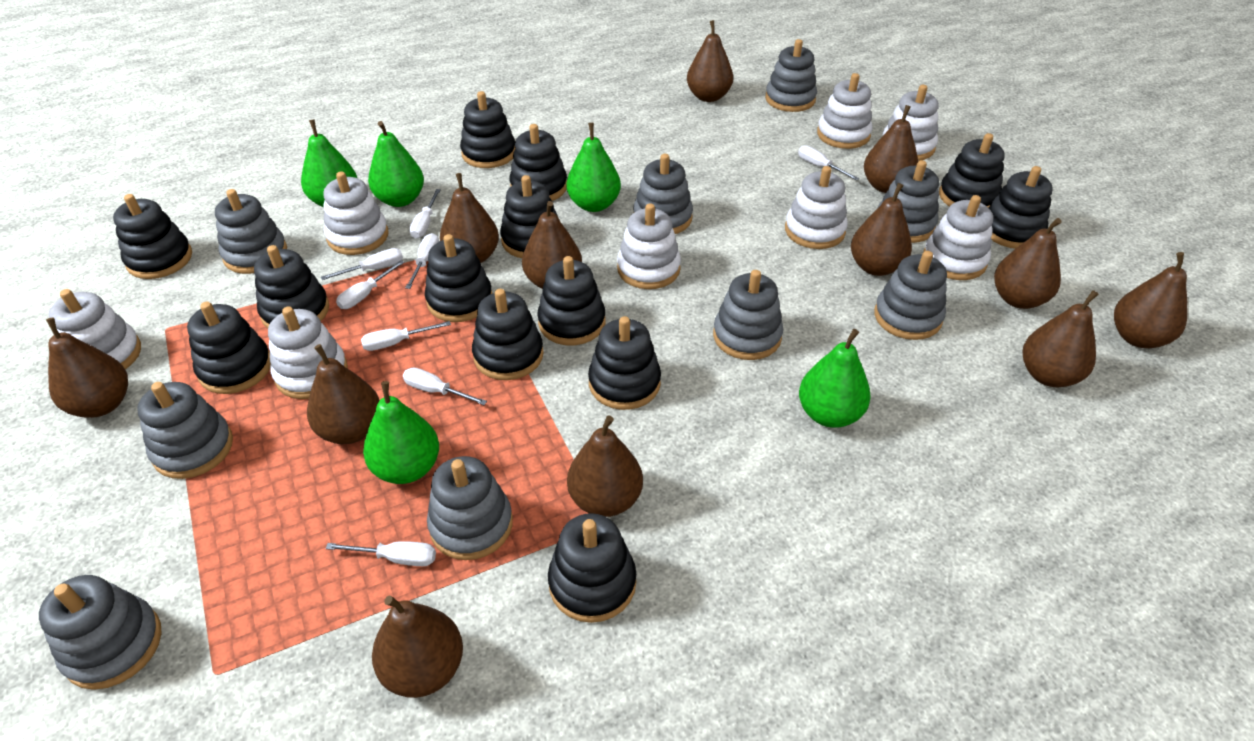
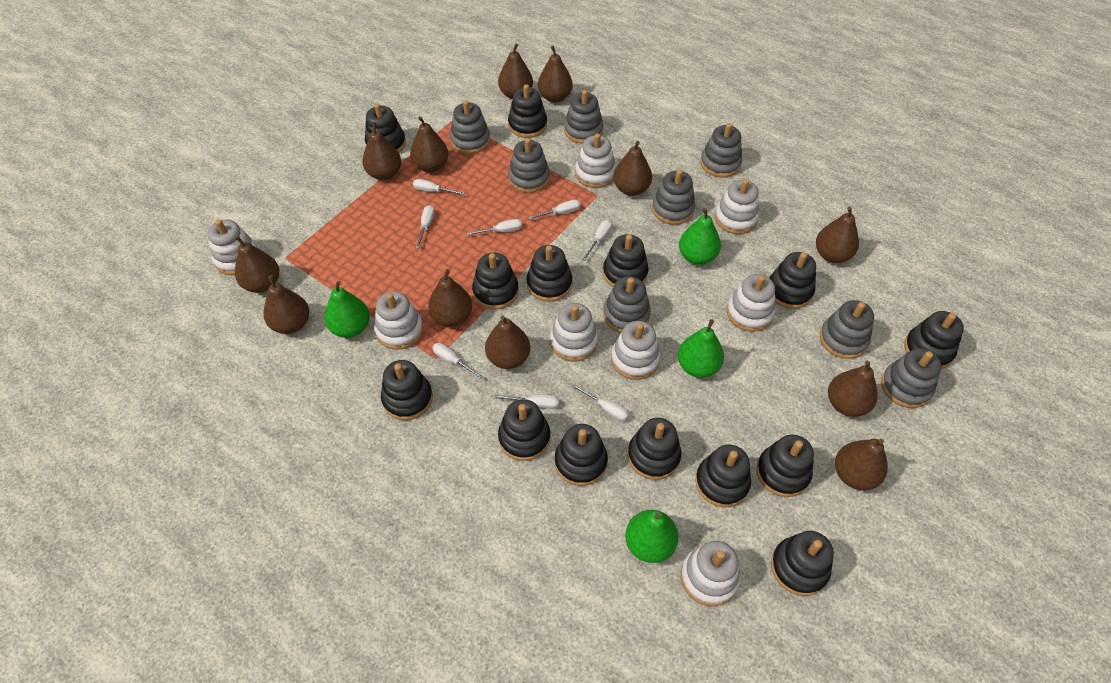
black stacking toy: 13 -> 14
green pear: 5 -> 4
grey stacking toy: 9 -> 8

